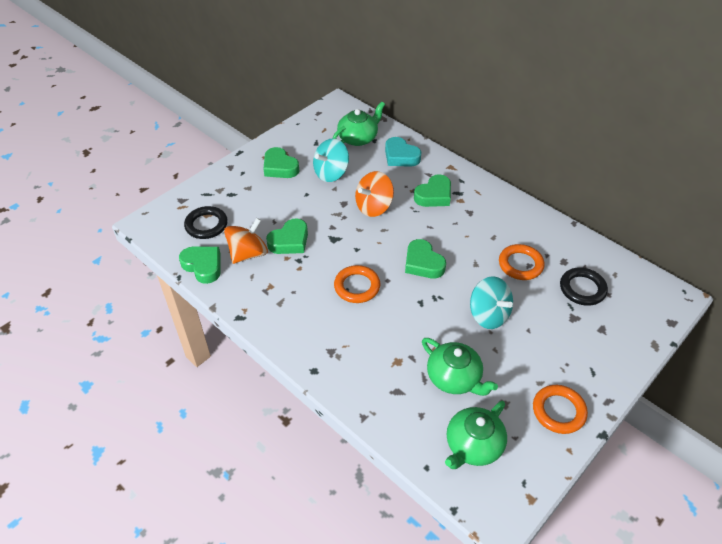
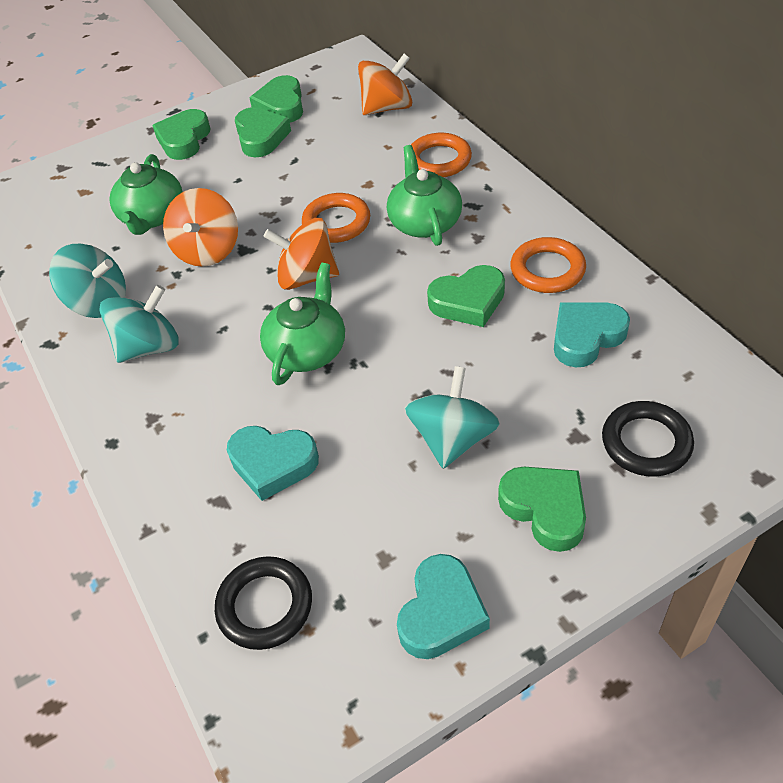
orange spinning top: 2 -> 3
turquoise heart: 1 -> 3
turquoise spinning top: 2 -> 3

